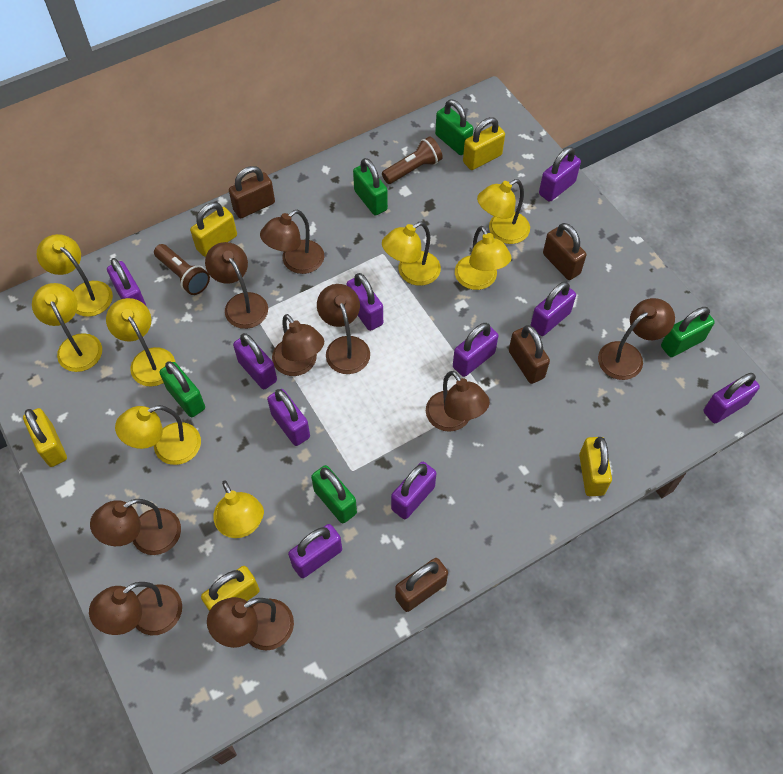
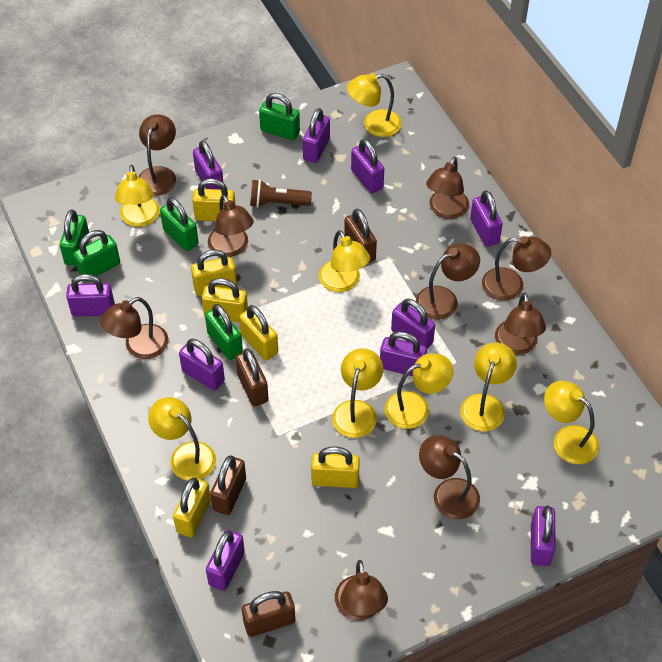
brown flashlight: 2 -> 1
yellow padlock: 5 -> 6

